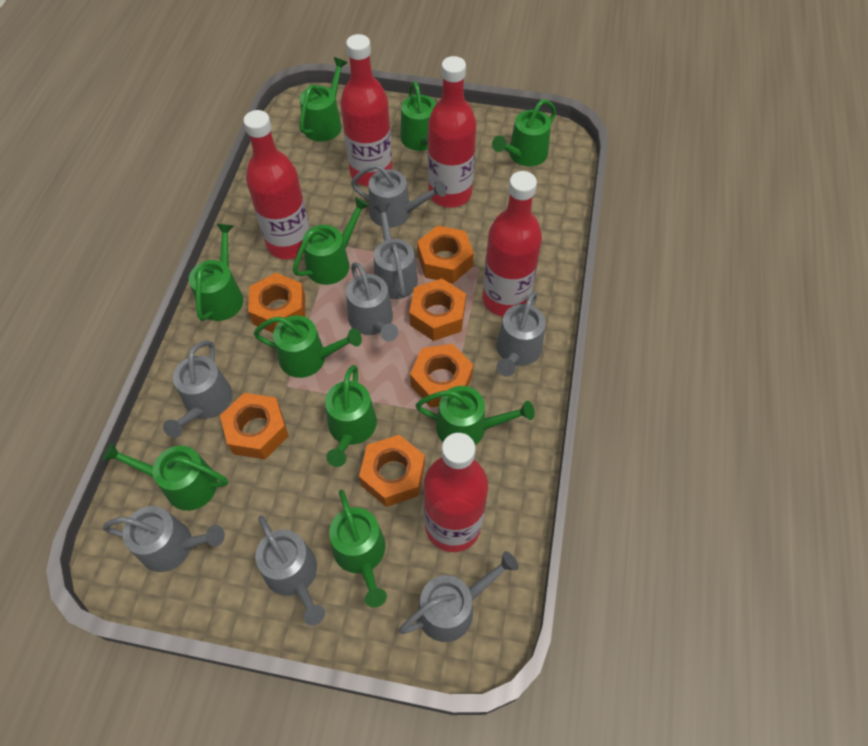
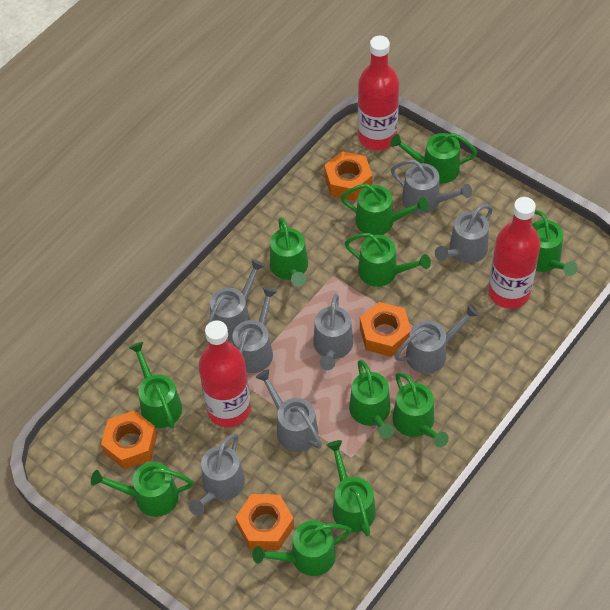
green watering can: 10 -> 11
orange nut: 6 -> 4
red bottle: 5 -> 3

